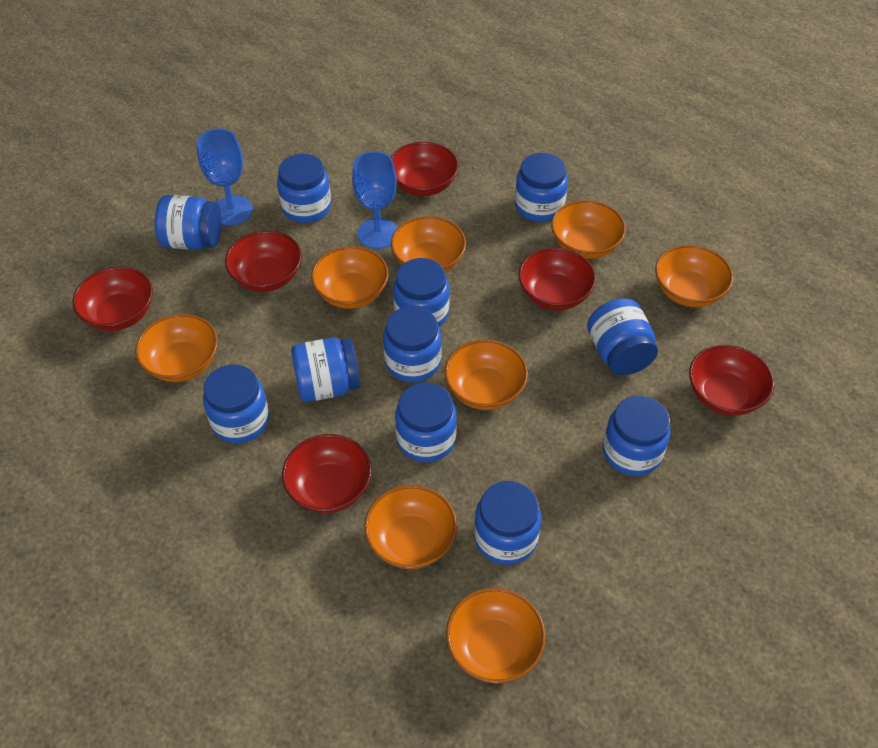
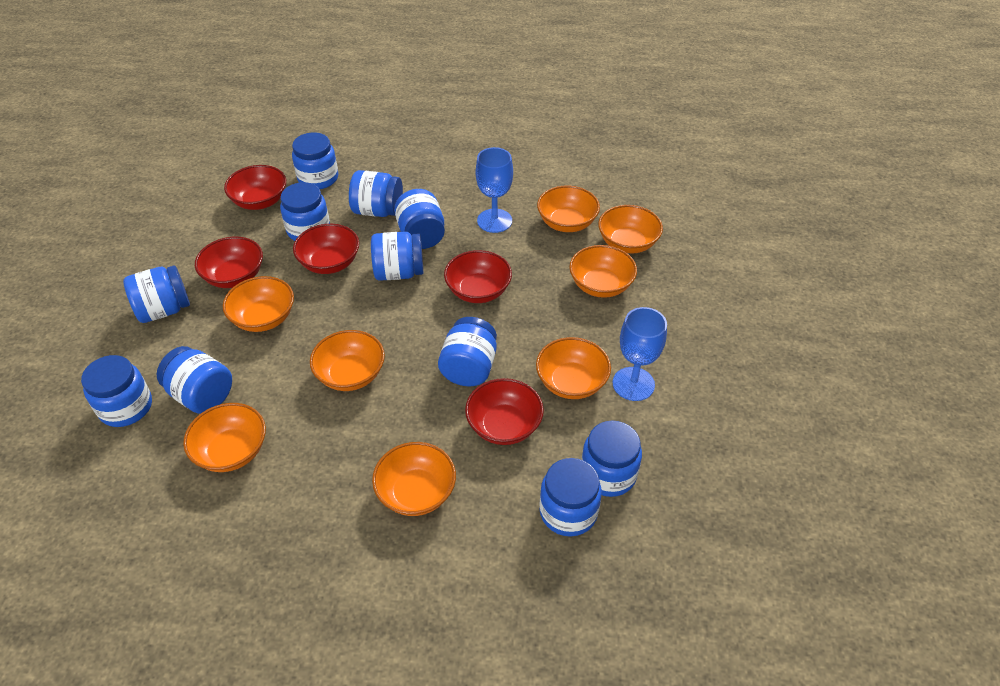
red bowl: 6 -> 5

